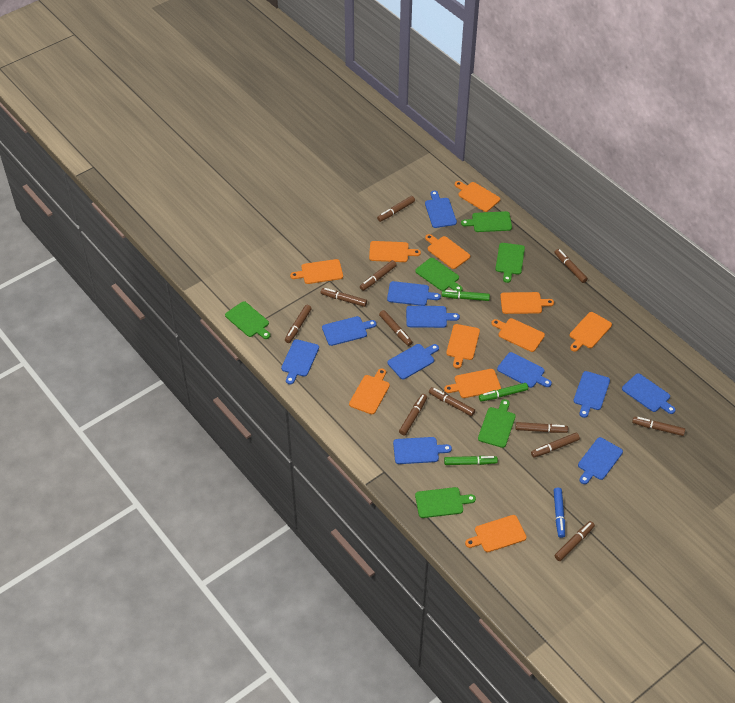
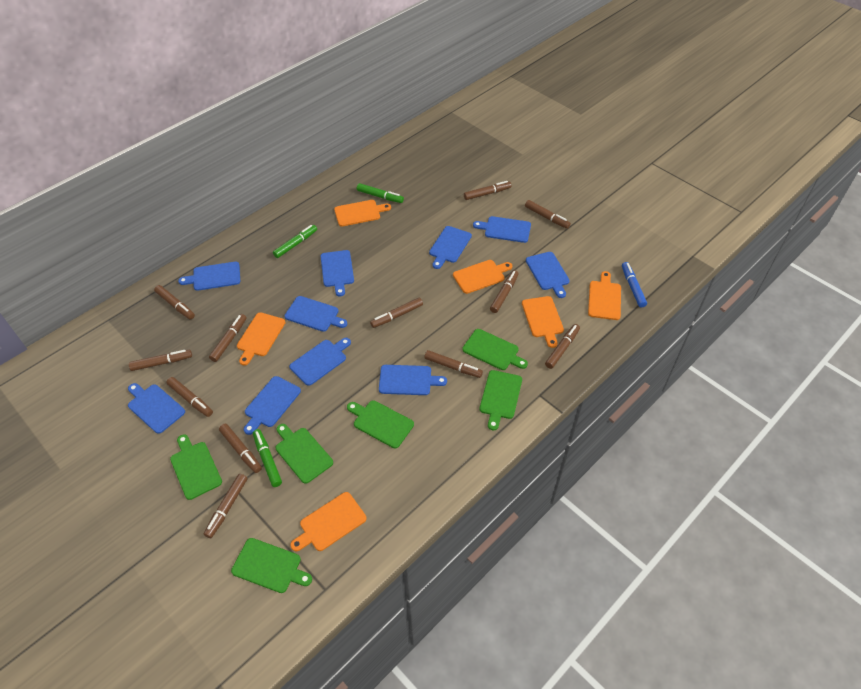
blue cutting board: 11 -> 10
orange cutting board: 11 -> 6

